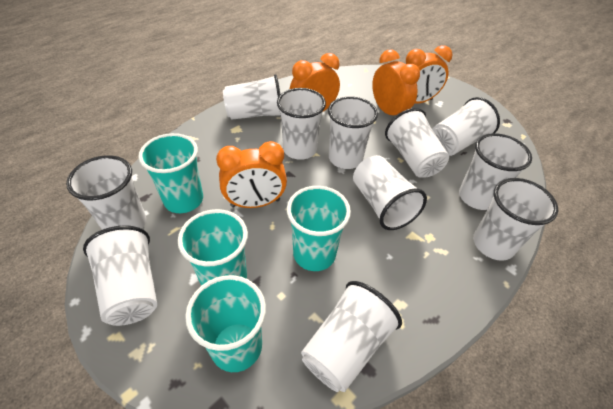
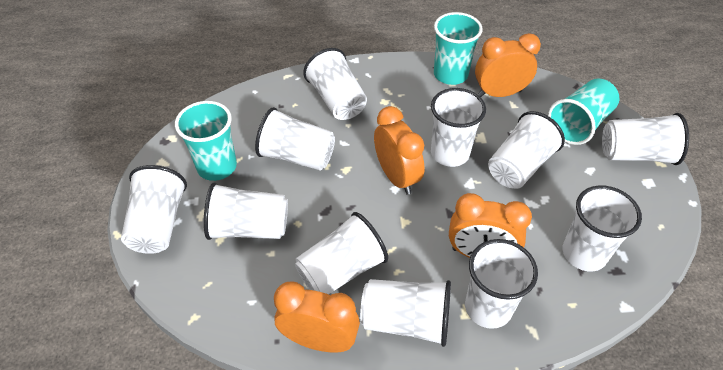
turquoise cup: 4 -> 3

